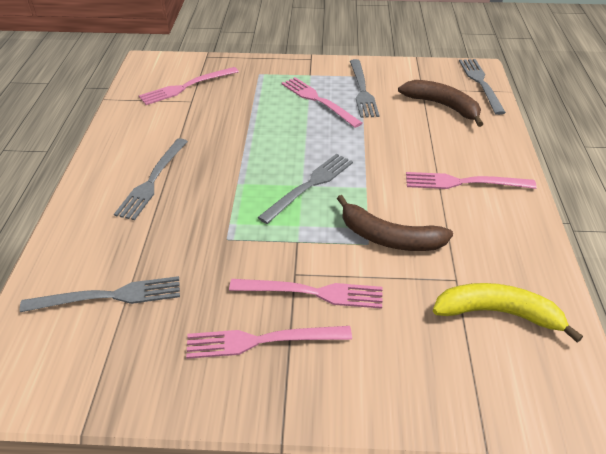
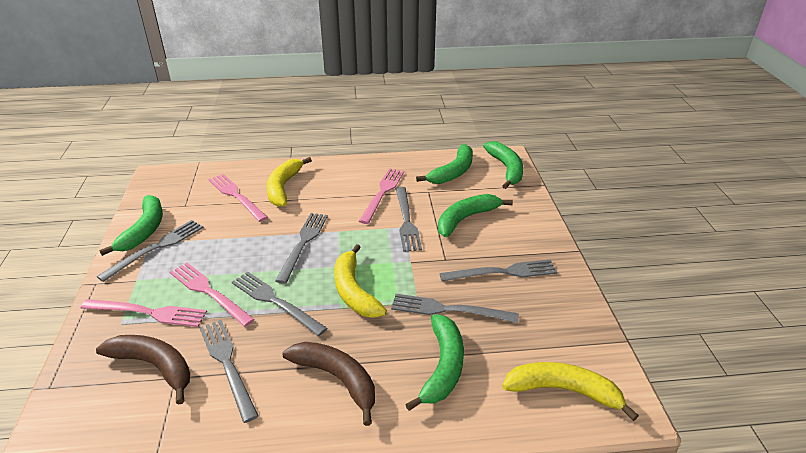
green banana: 0 -> 5
grey fork: 5 -> 7
pink fork: 5 -> 4
yellow banana: 1 -> 3

